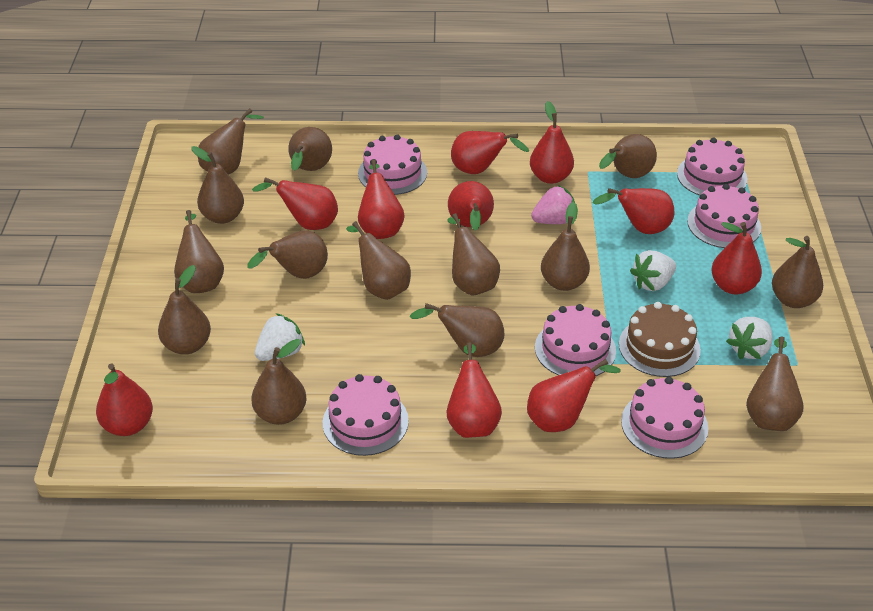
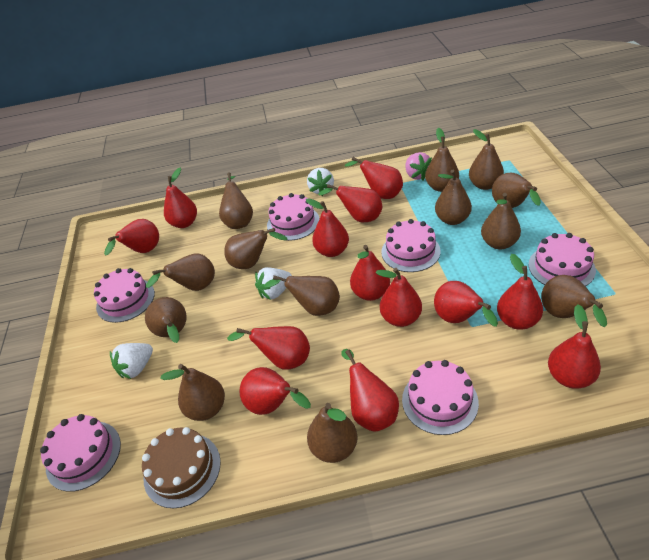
brown pear: 14 -> 13
red pear: 10 -> 13

